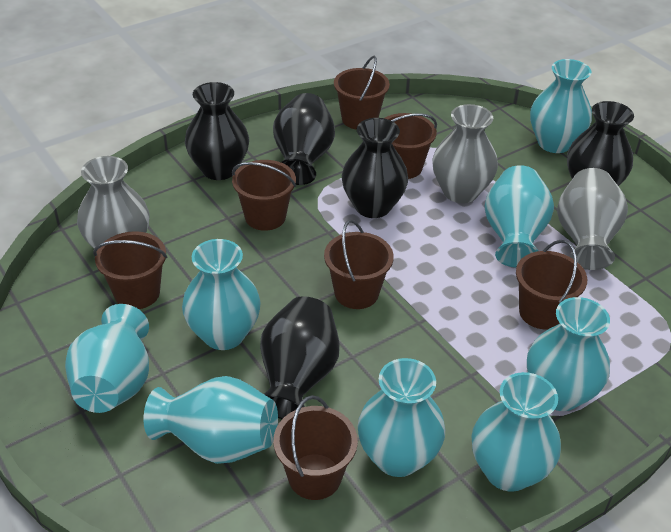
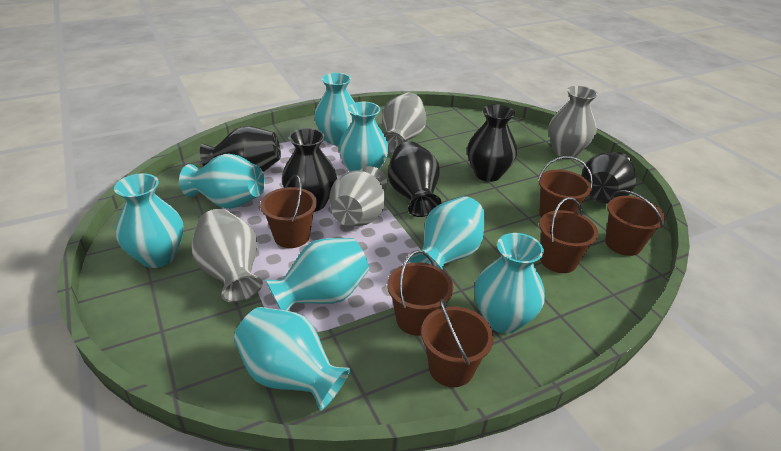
brown bucket: 7 -> 6
grey vase: 3 -> 4

